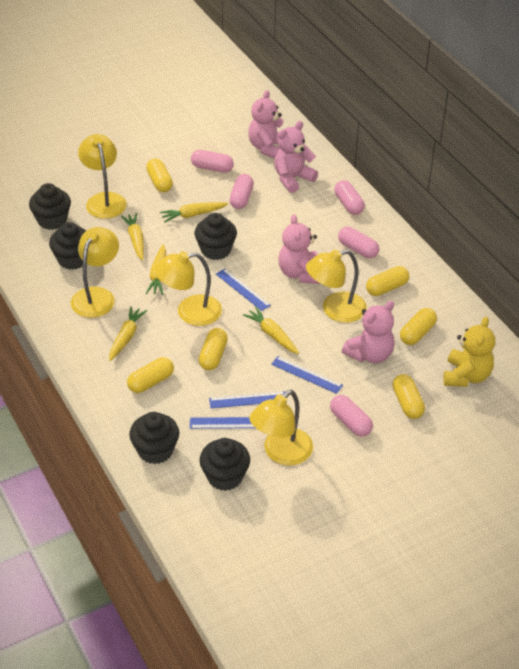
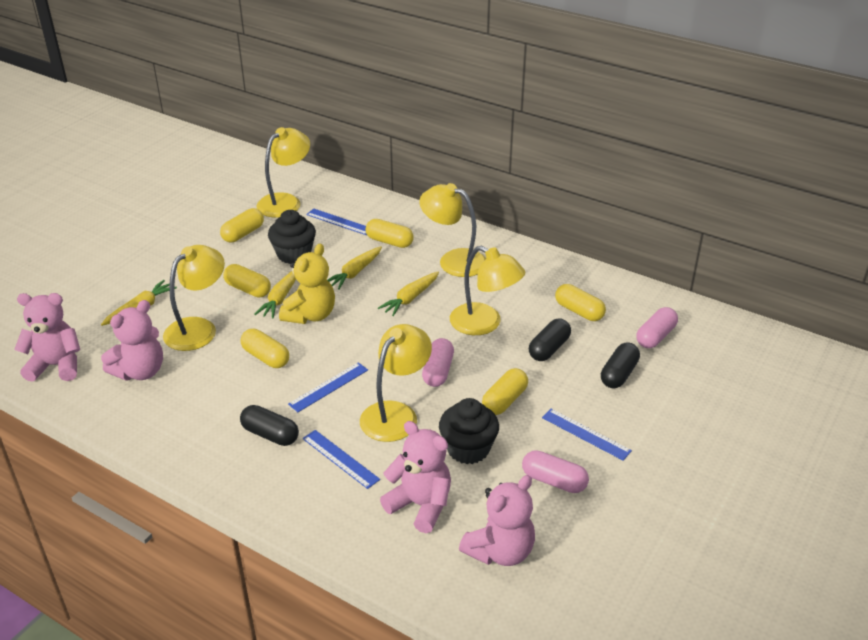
black capsule: 0 -> 3
black cupcake: 5 -> 2
pink capsule: 5 -> 3
yellow carrot: 5 -> 4

